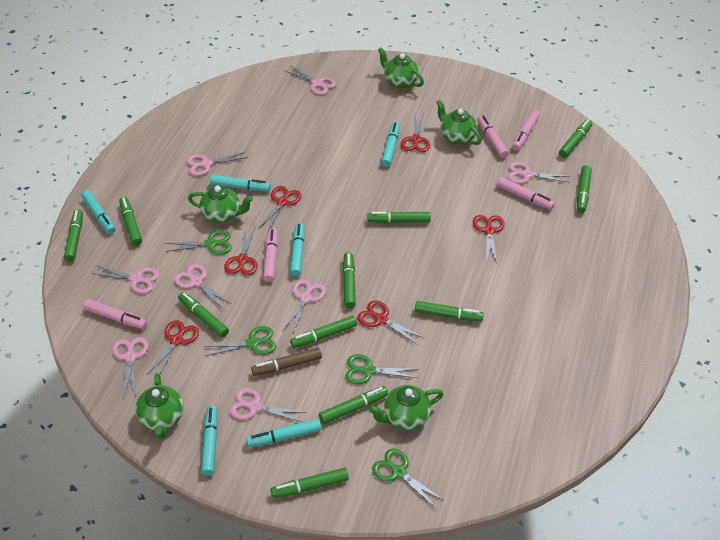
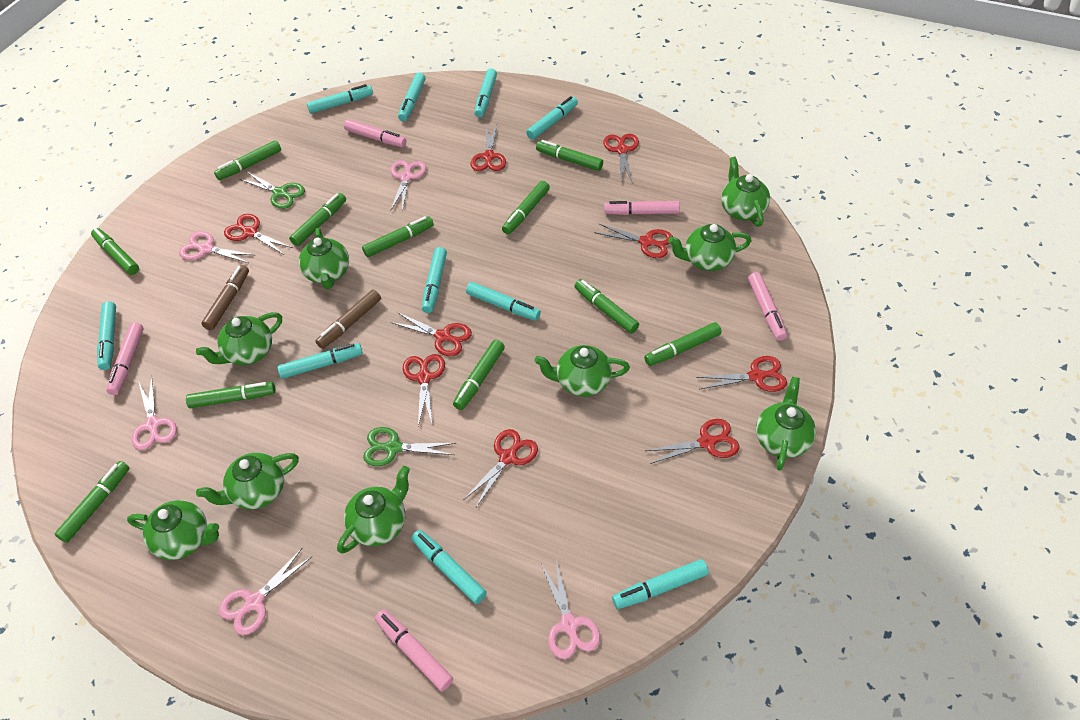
brown marker: 1 -> 2
green scissors: 4 -> 2
green teapot: 5 -> 9
pink scissors: 8 -> 5
red scissors: 6 -> 9
turquoise marker: 6 -> 10

